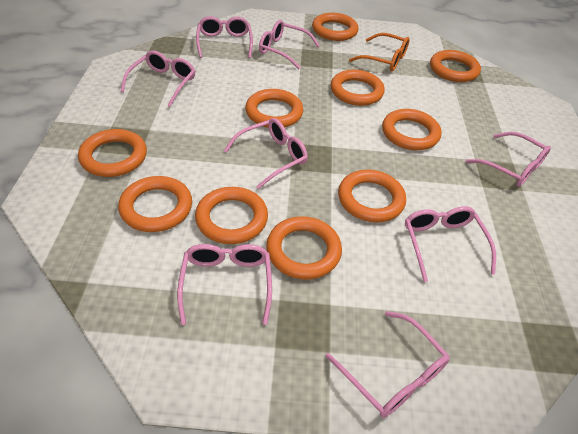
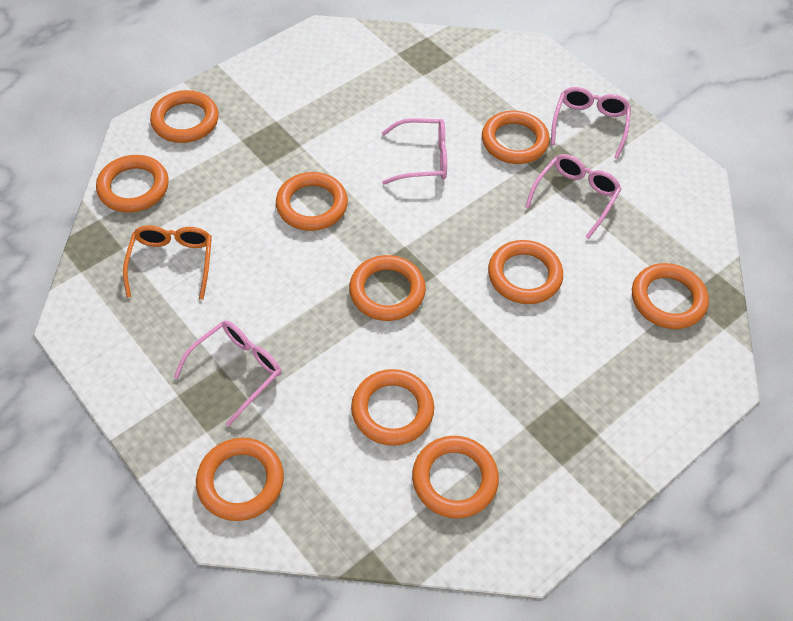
pink glasses: 8 -> 4

